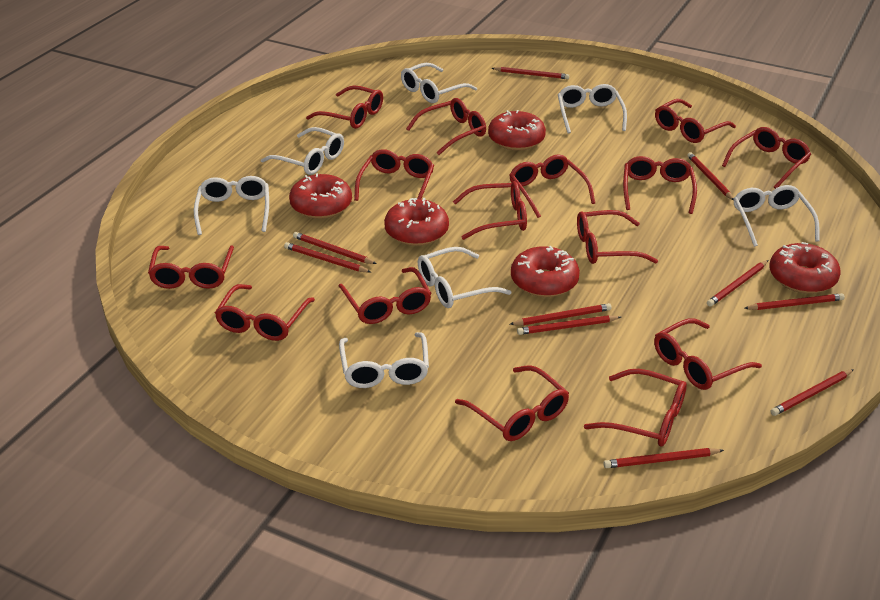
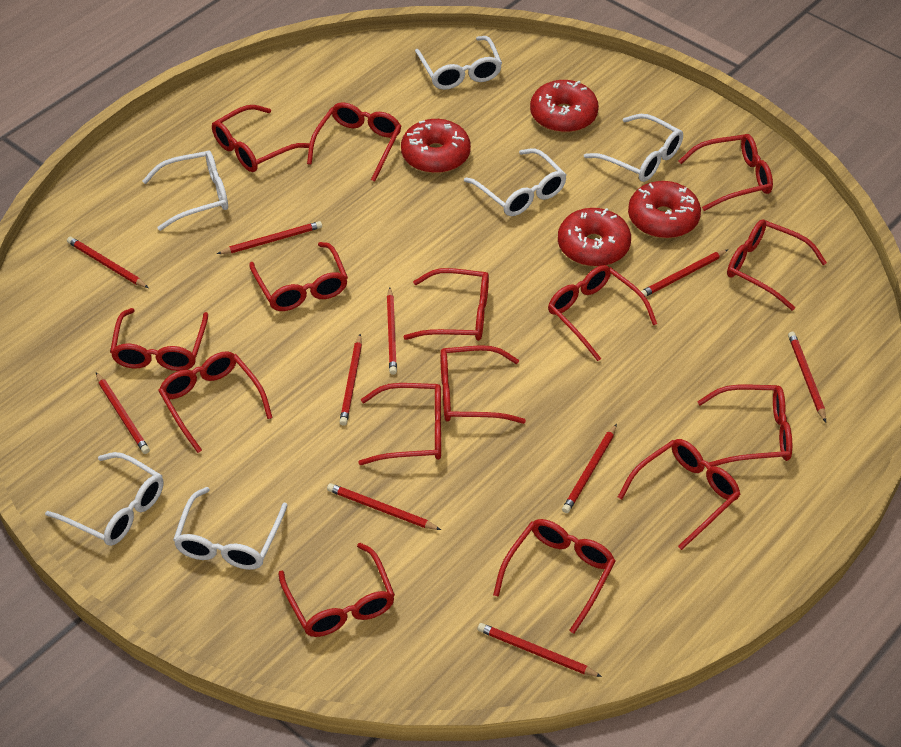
red donut: 5 -> 4
white glasses: 7 -> 6

